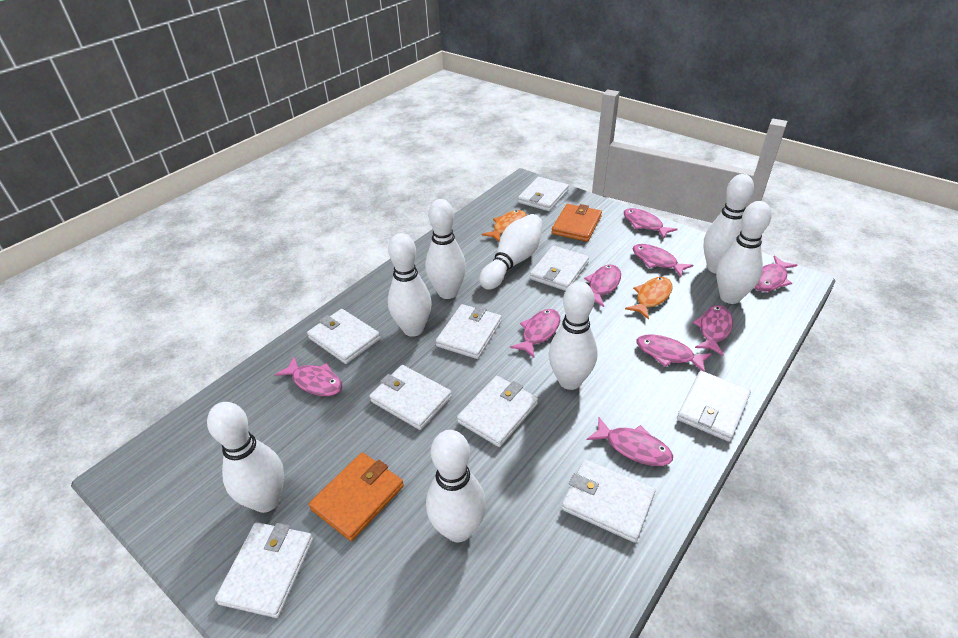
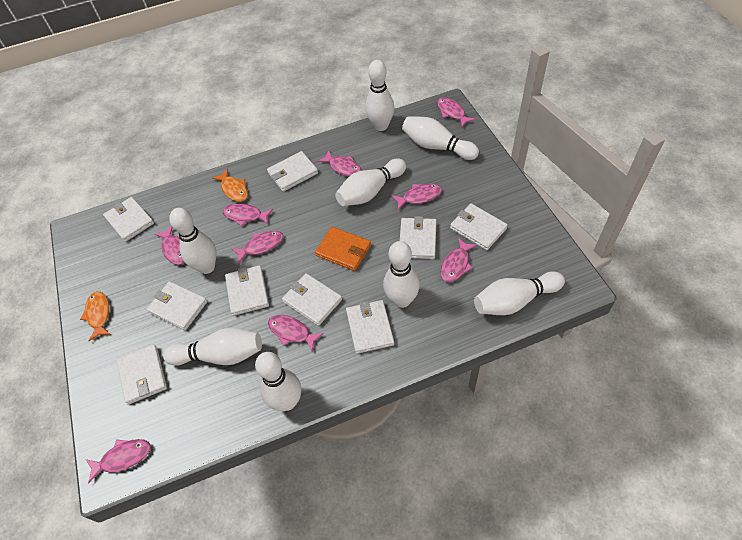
orange wallet: 2 -> 1

